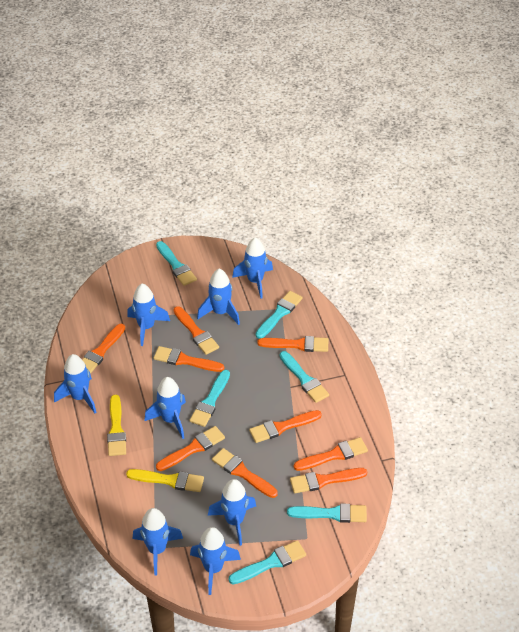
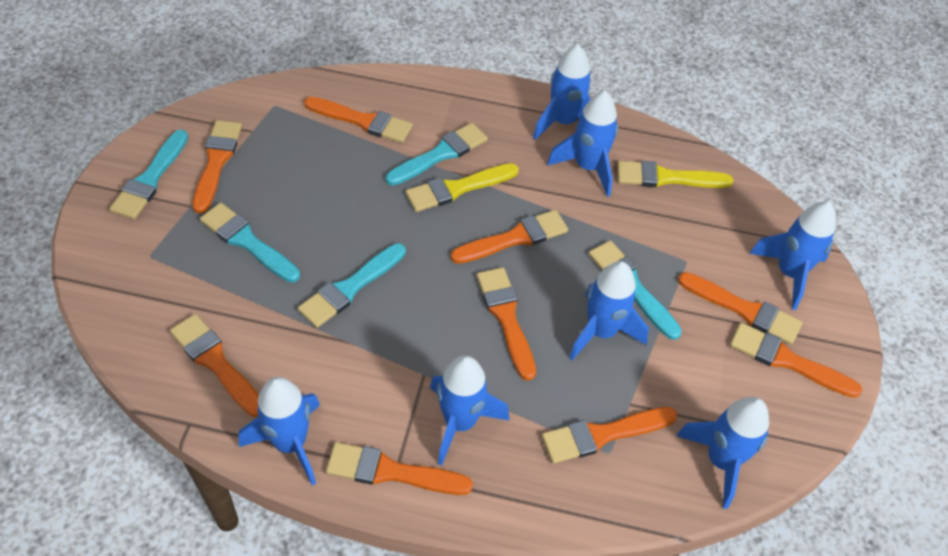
blue rocket: 8 -> 7
turquoise brush: 6 -> 5

